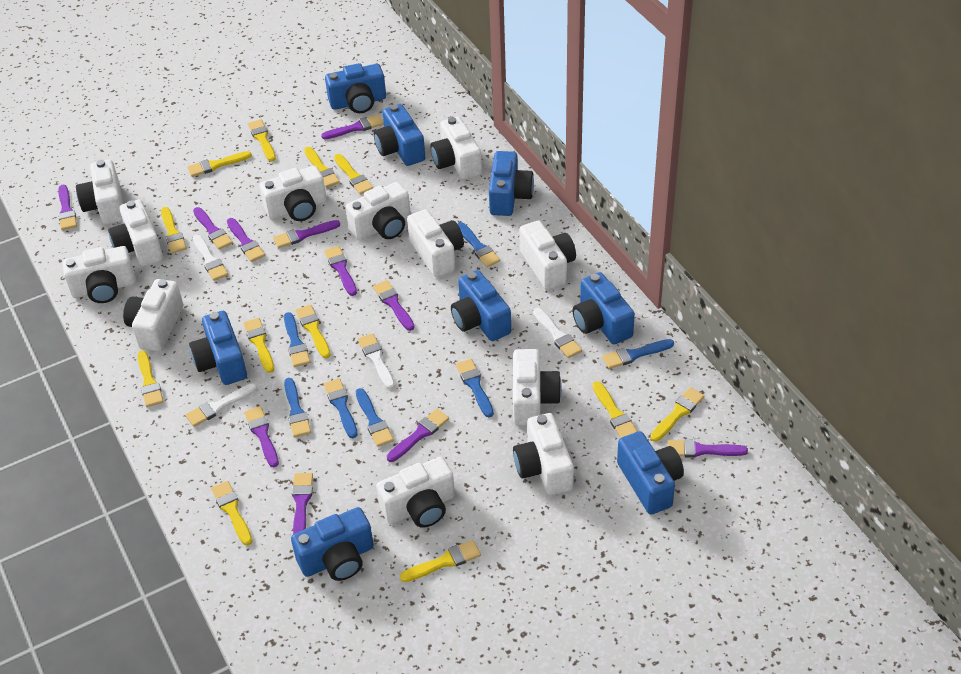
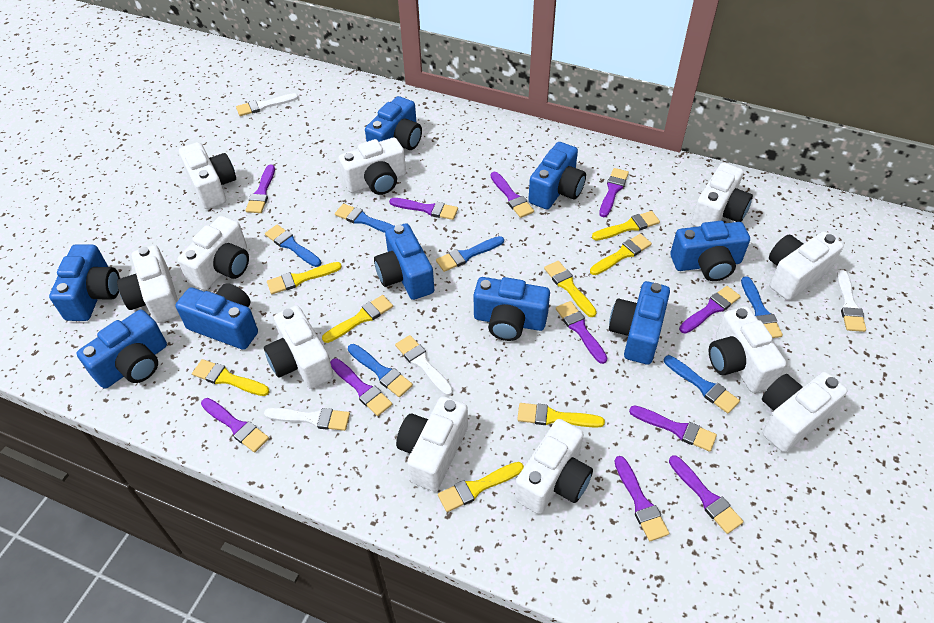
blue brush: 7 -> 6
blue camera: 8 -> 9
white camera: 12 -> 11
yellow brush: 12 -> 8

